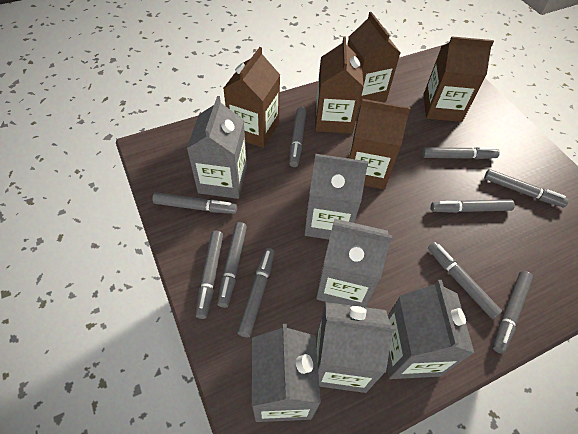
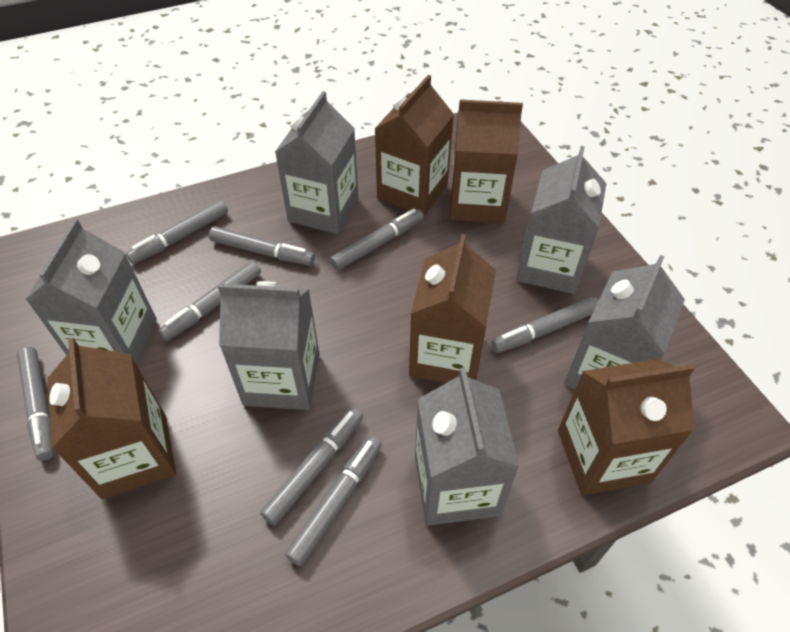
grey marker: 10 -> 8

